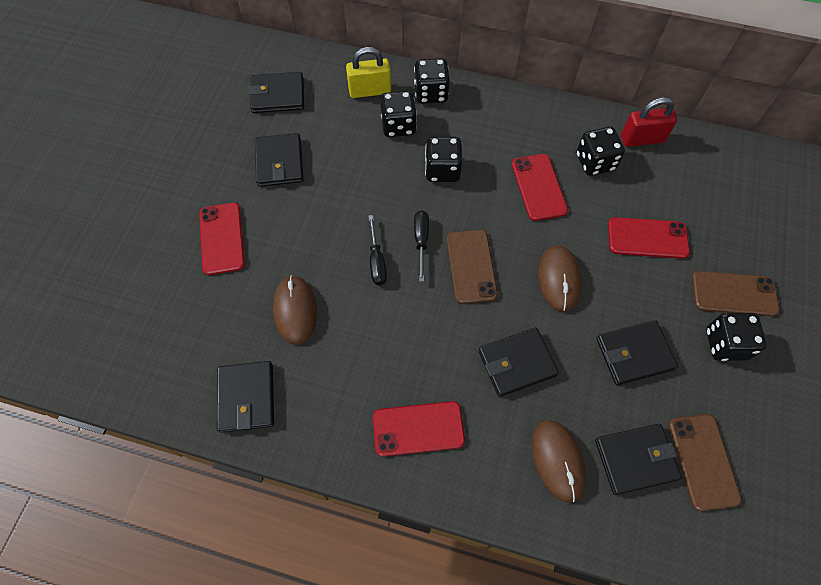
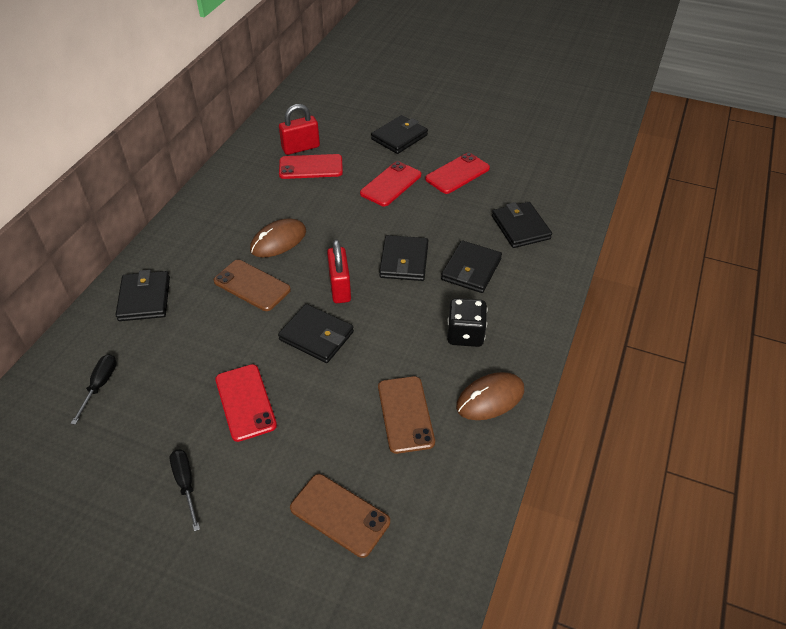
black dice: 5 -> 1
brown mouse: 3 -> 2
red padlock: 1 -> 2
yellow padlock: 1 -> 0

